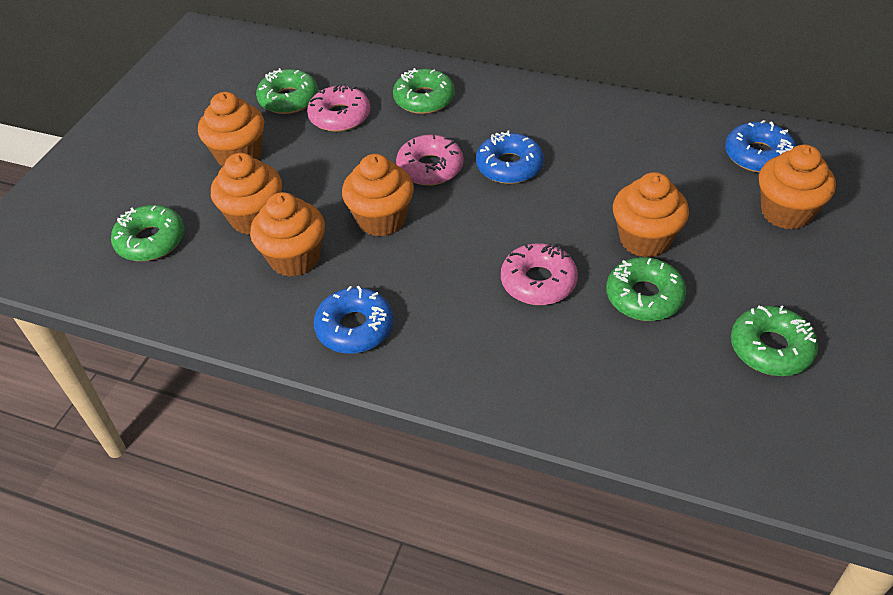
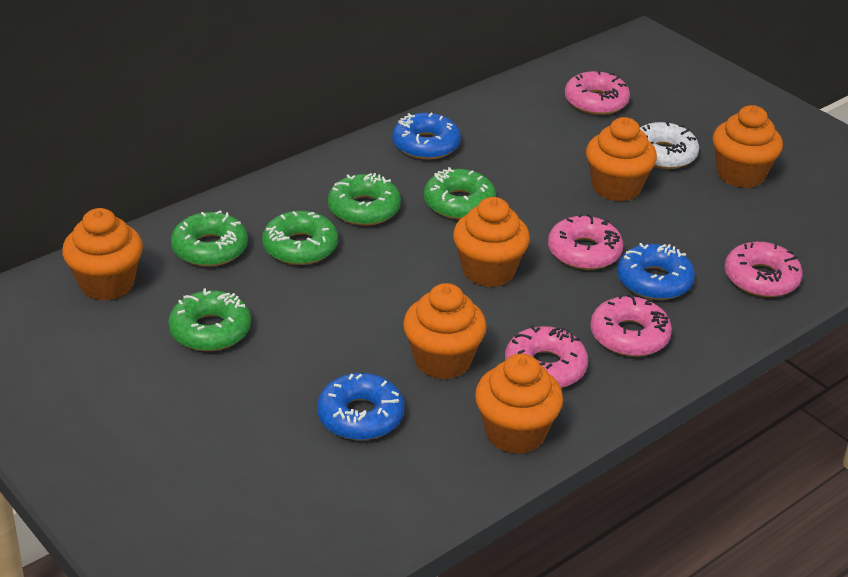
pink donut: 3 -> 5
white donut: 0 -> 1

